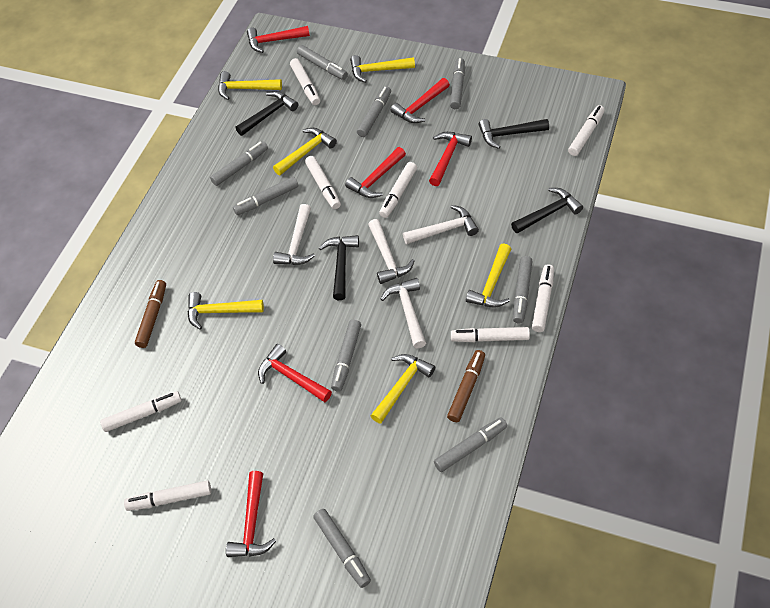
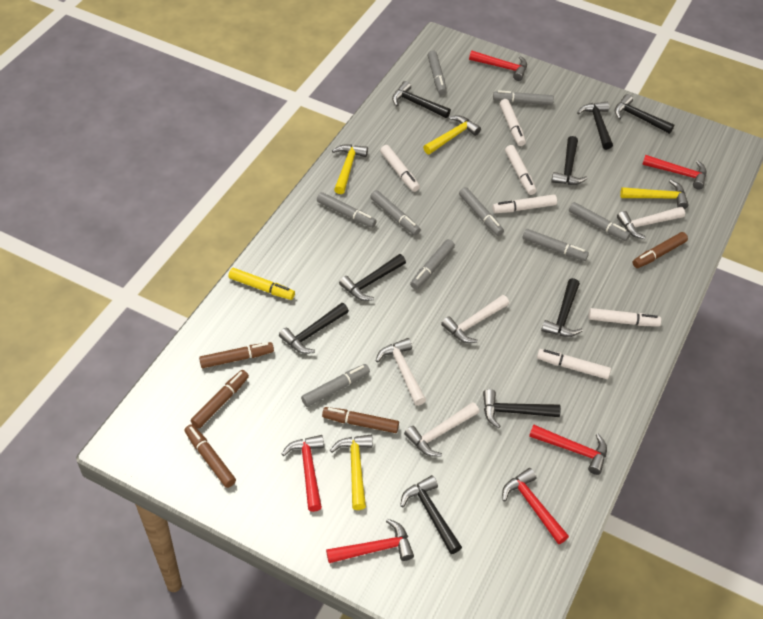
black hammer: 4 -> 9
brown marker: 2 -> 5
white marker: 8 -> 6
yellow hammer: 6 -> 4
yellow marker: 0 -> 1

